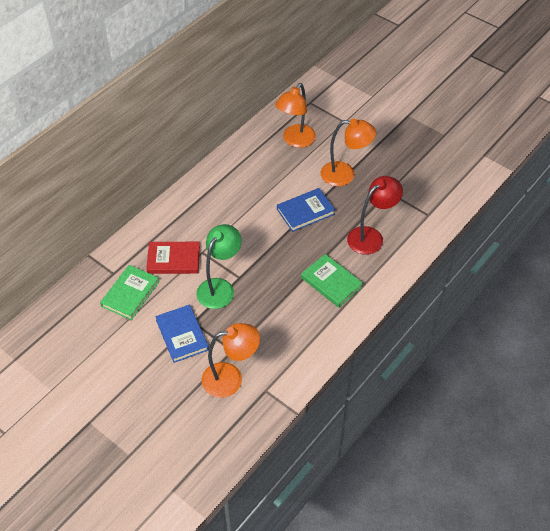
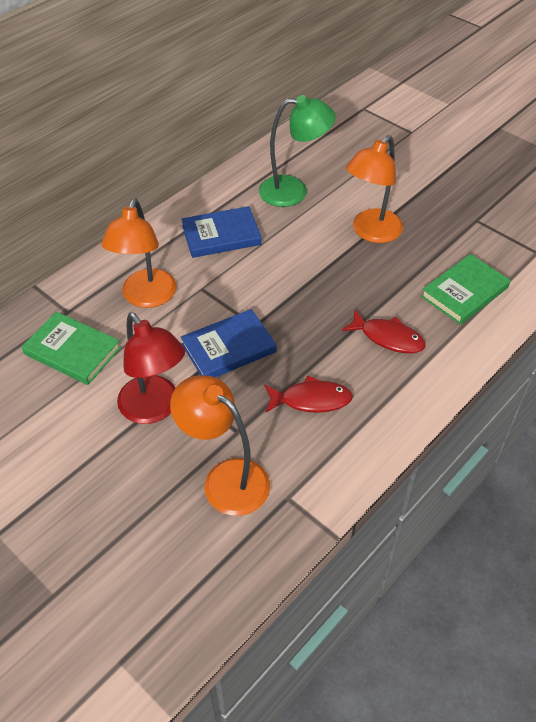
red book: 1 -> 0
red fish: 0 -> 2

